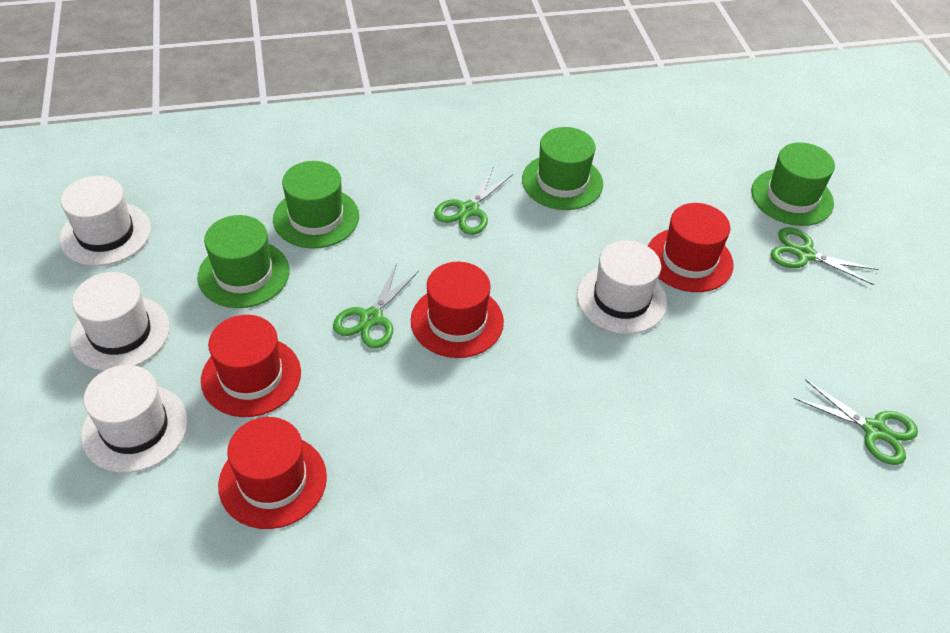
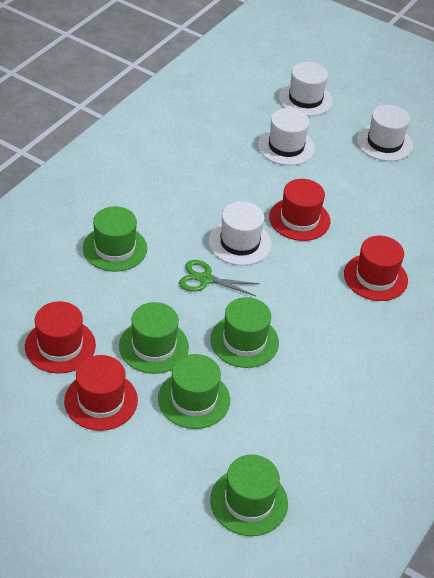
green hat: 4 -> 5
green scissors: 4 -> 1

